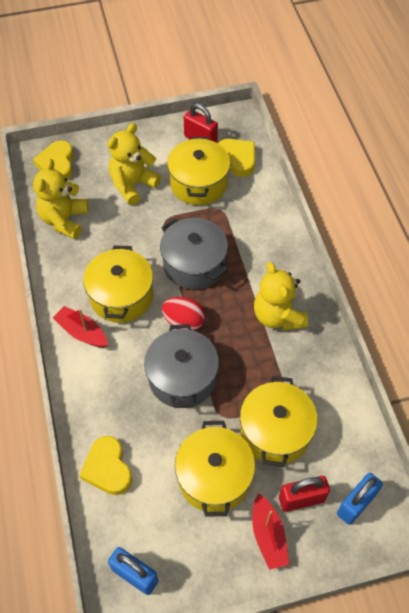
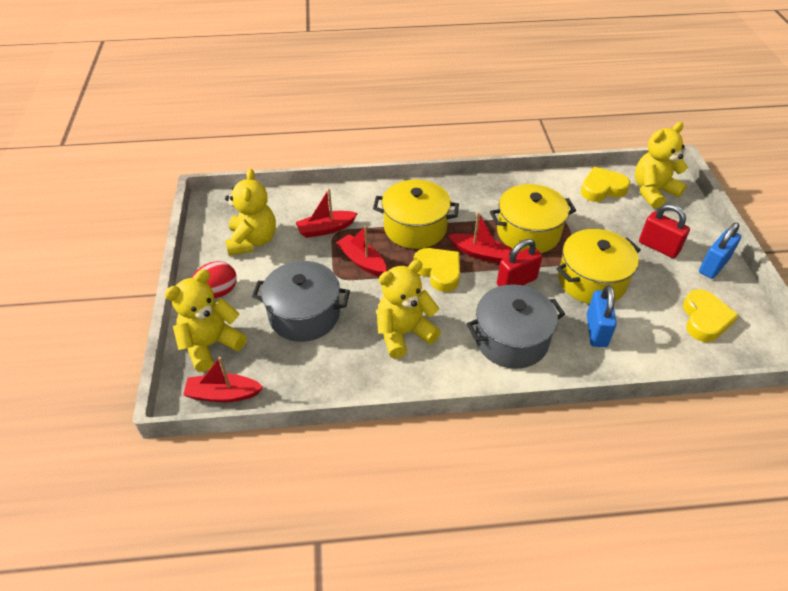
red boat: 2 -> 4
yellow pot: 4 -> 3
yellow teddy bear: 3 -> 4

